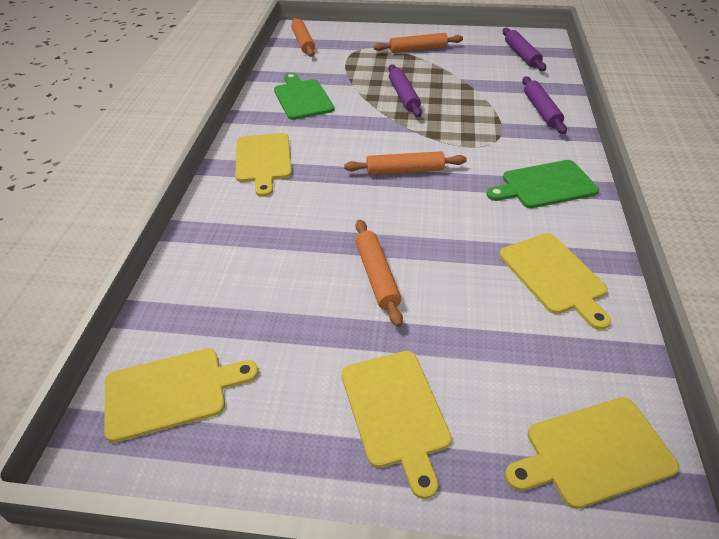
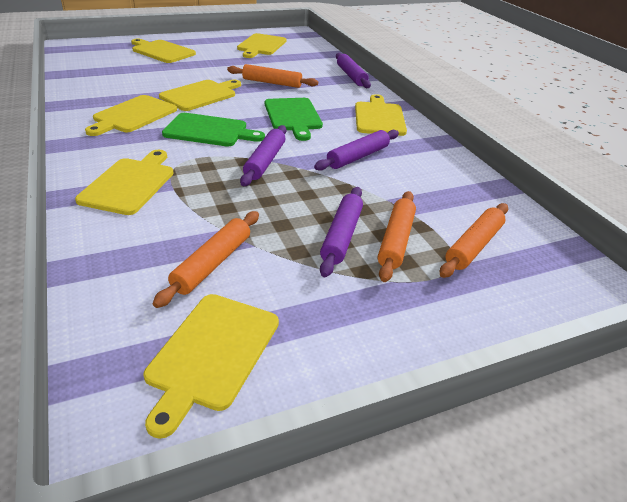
purple rolling pin: 3 -> 4
yellow cutting board: 5 -> 7

